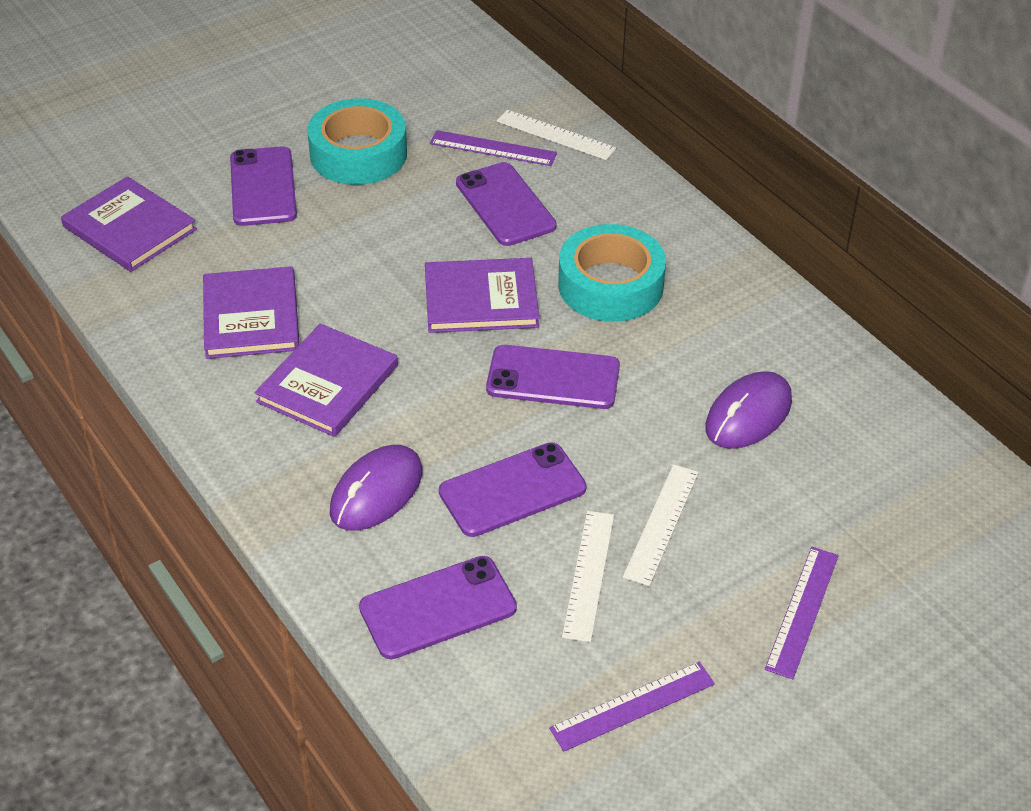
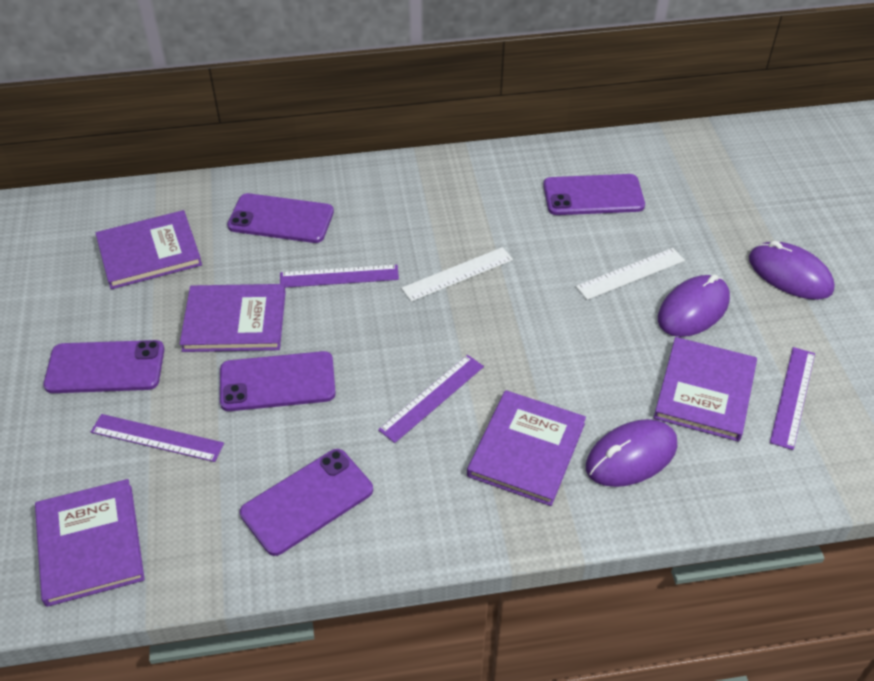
purple book: 4 -> 5
purple mouse: 2 -> 3
purple ruler: 3 -> 4
turquoise tape: 2 -> 0
white ruler: 3 -> 2

